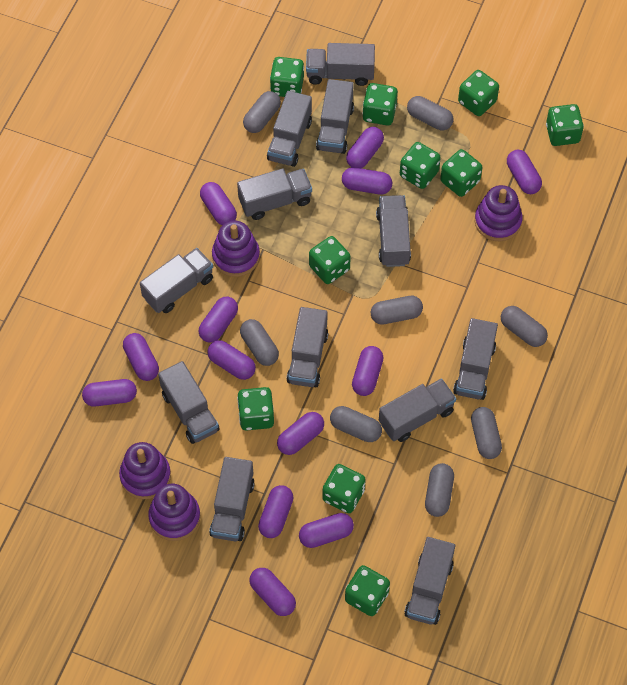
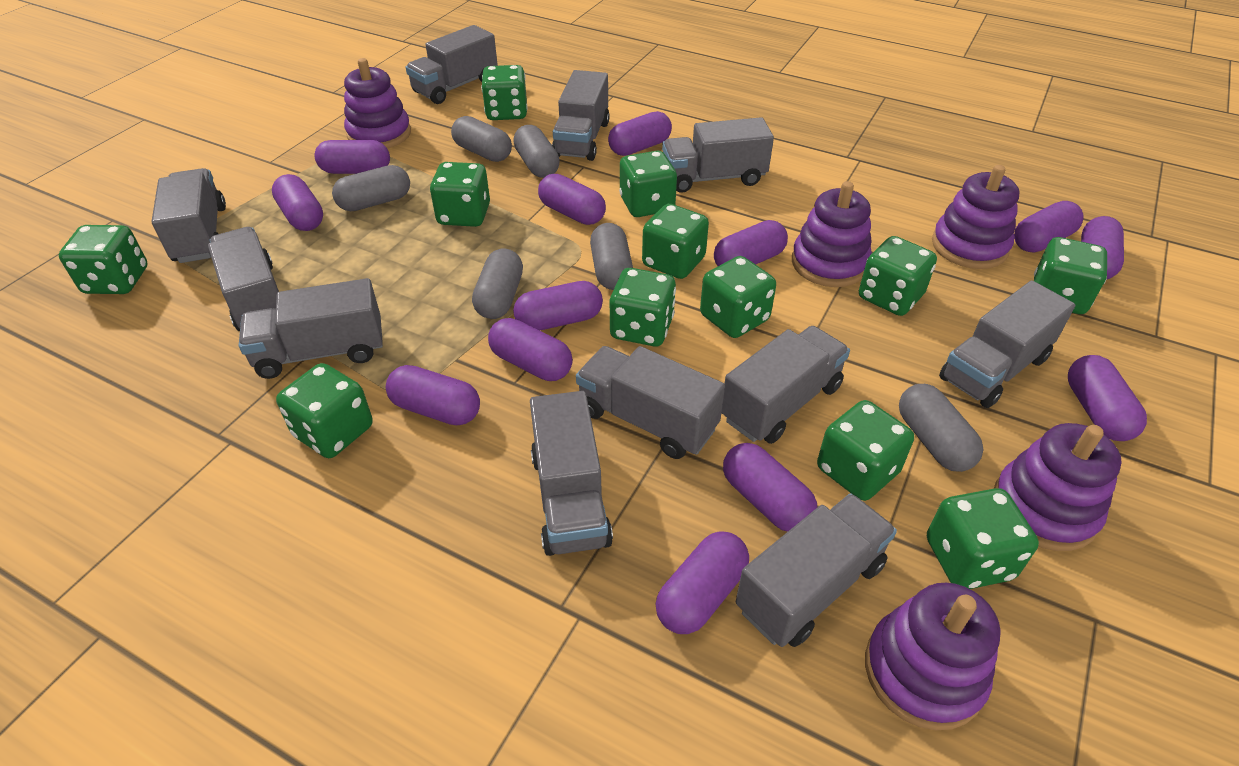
green dice: 10 -> 12
grey capsule: 8 -> 6
grey truck: 12 -> 11
purple stacking toy: 4 -> 5

